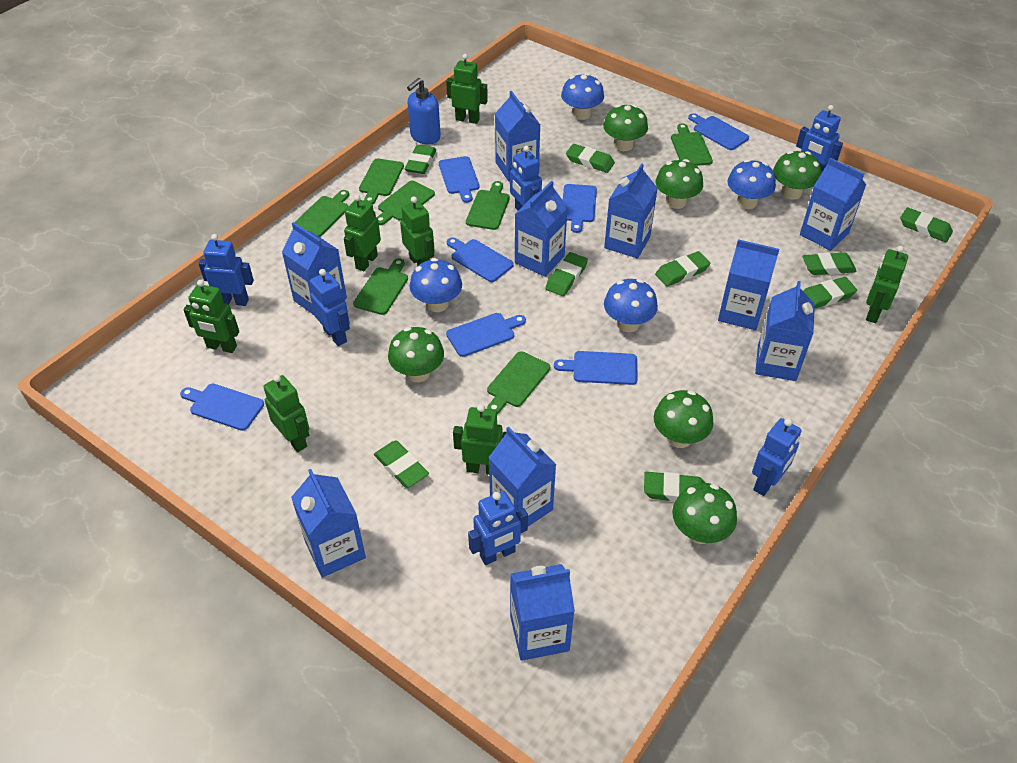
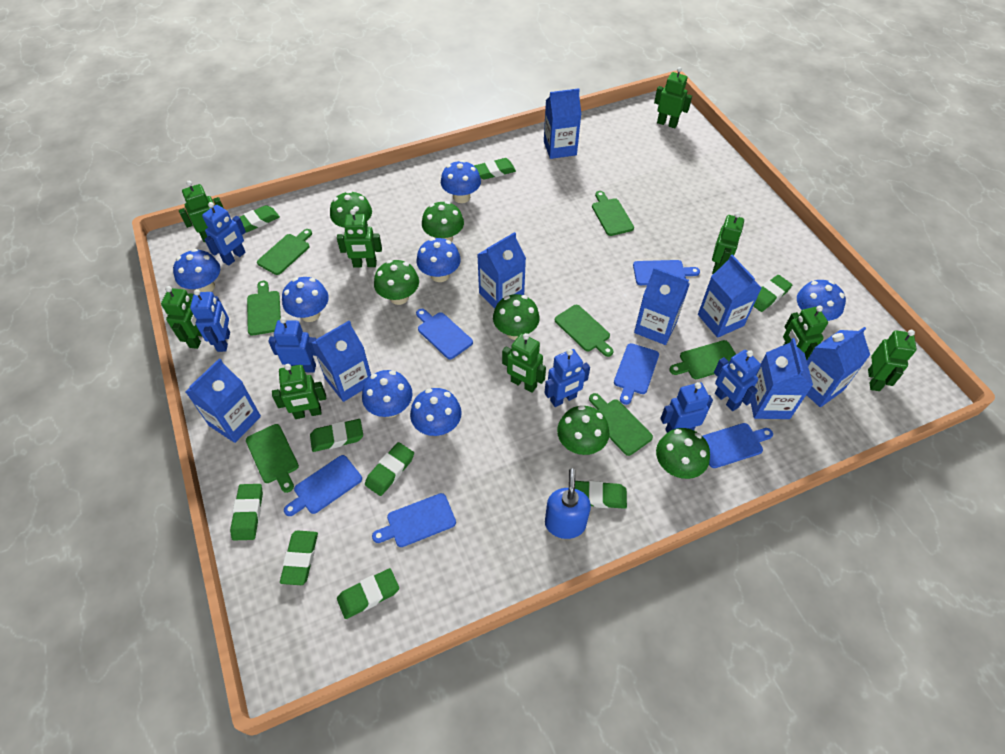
blue carton: 10 -> 8
blue cutting board: 7 -> 6
blue mushroom: 4 -> 7
green robot: 7 -> 9

